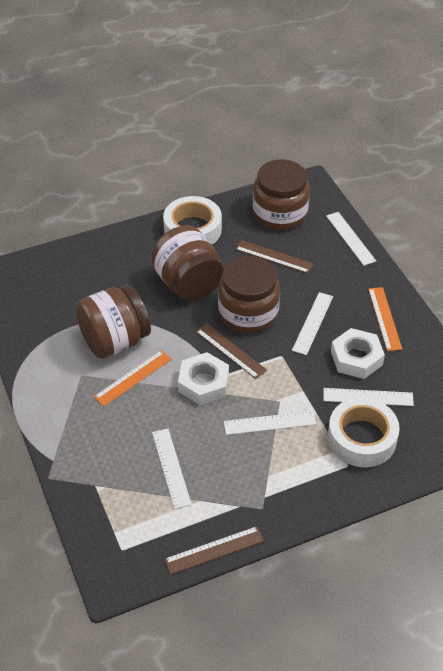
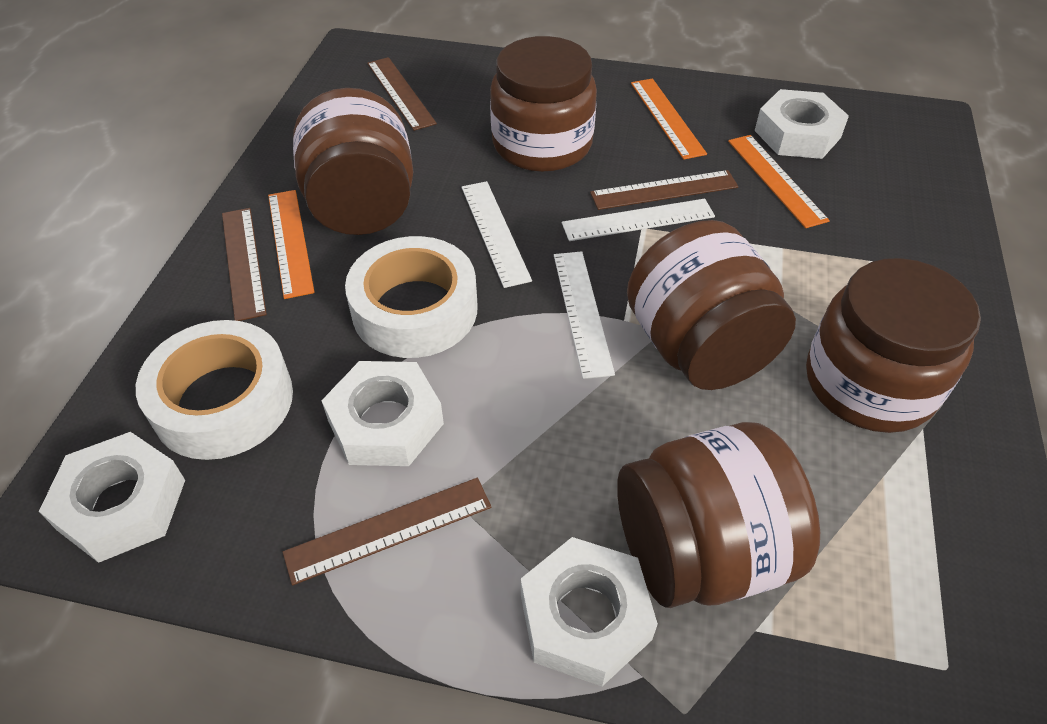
brown jar: 4 -> 5
brown ruler: 3 -> 4
orange ruler: 2 -> 3
white nut: 2 -> 4
white ruler: 5 -> 3

